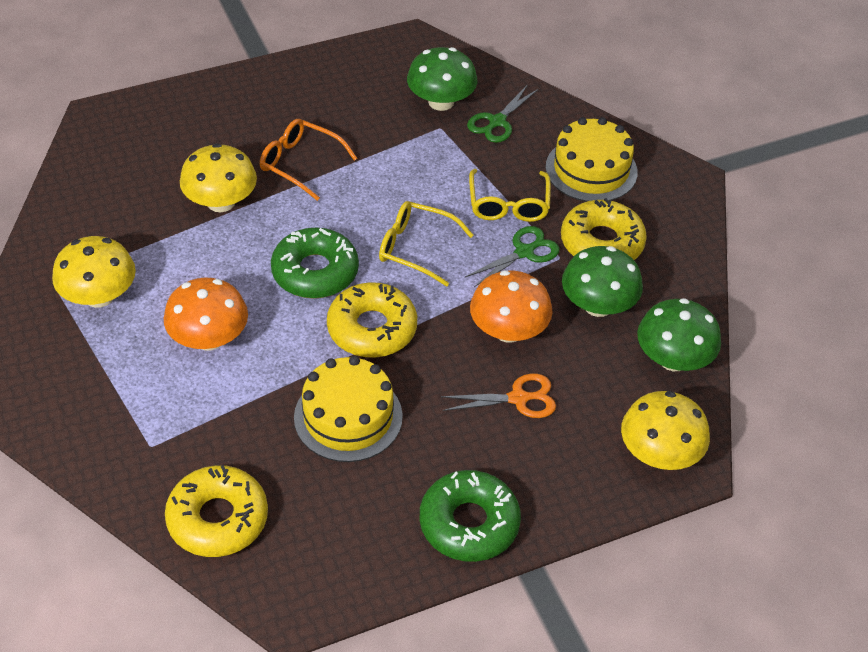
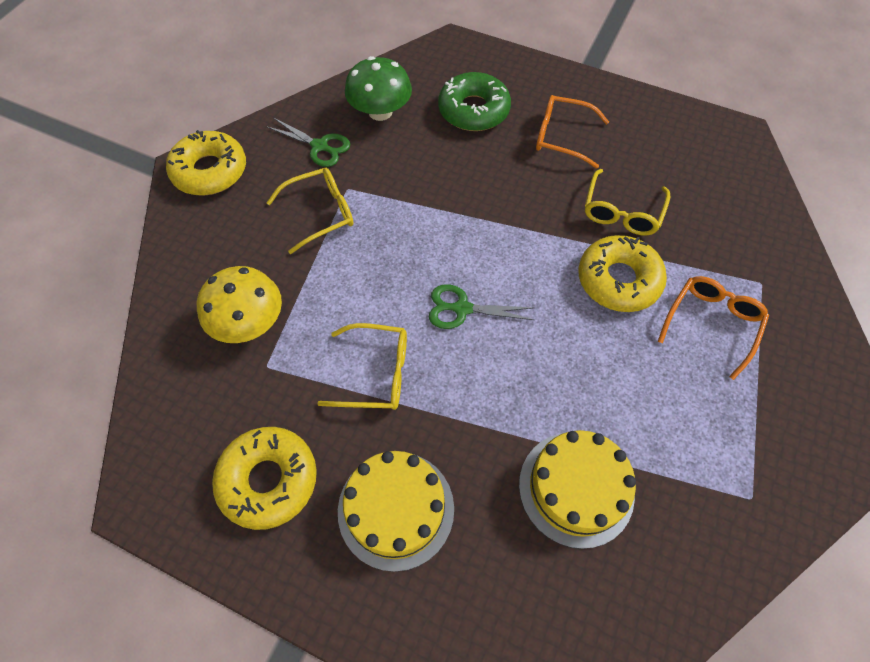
green donut: 2 -> 1
green mushroom: 3 -> 1
orange glasses: 1 -> 2
orange mushroom: 2 -> 0
orange scissors: 1 -> 0
yellow glasses: 2 -> 3
yellow mushroom: 3 -> 1

